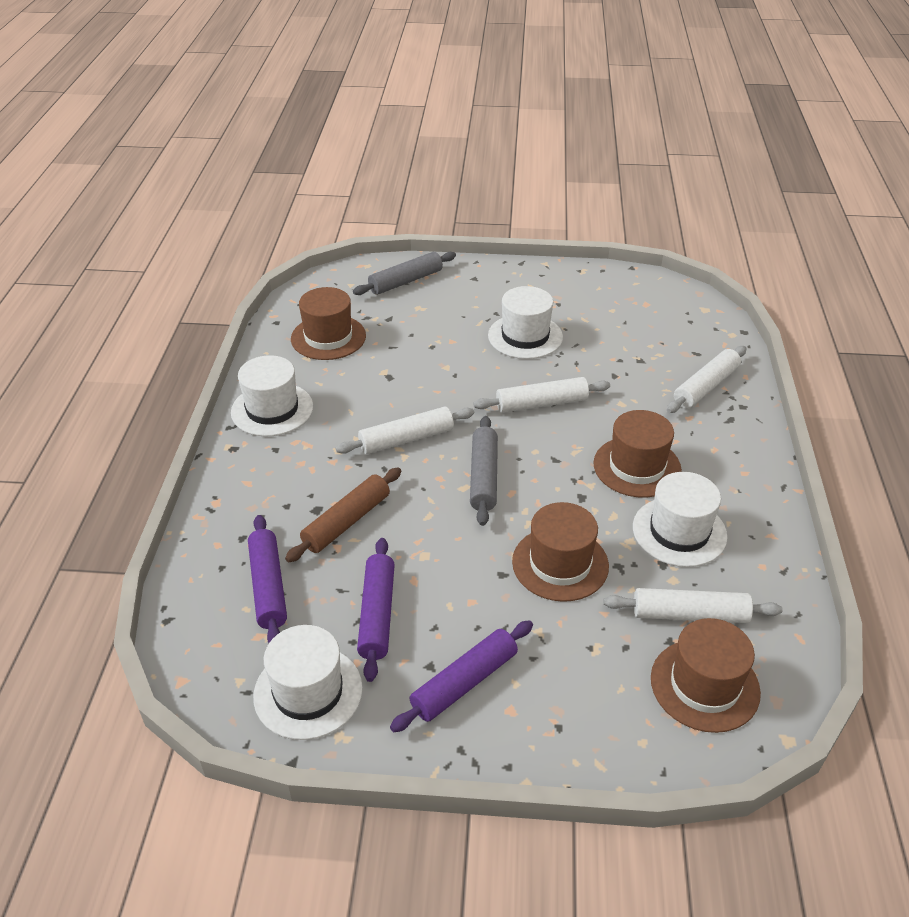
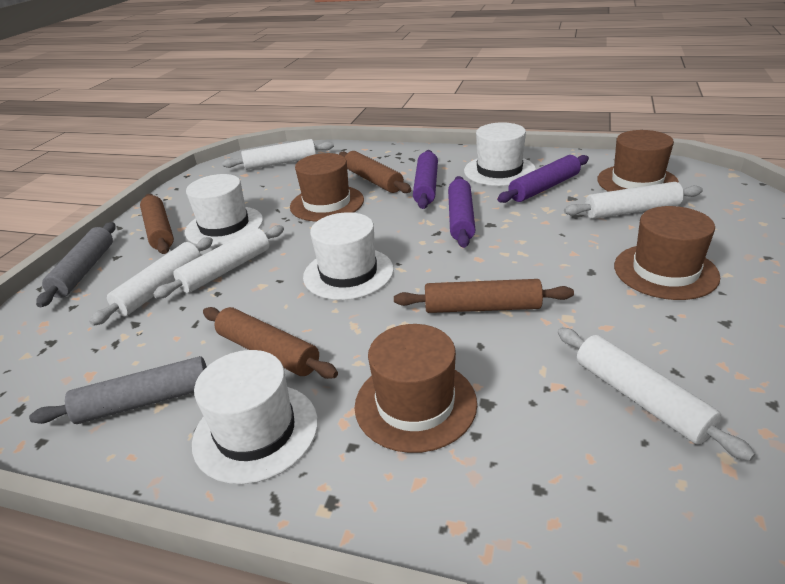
brown rolling pin: 1 -> 4
white rolling pin: 4 -> 5

